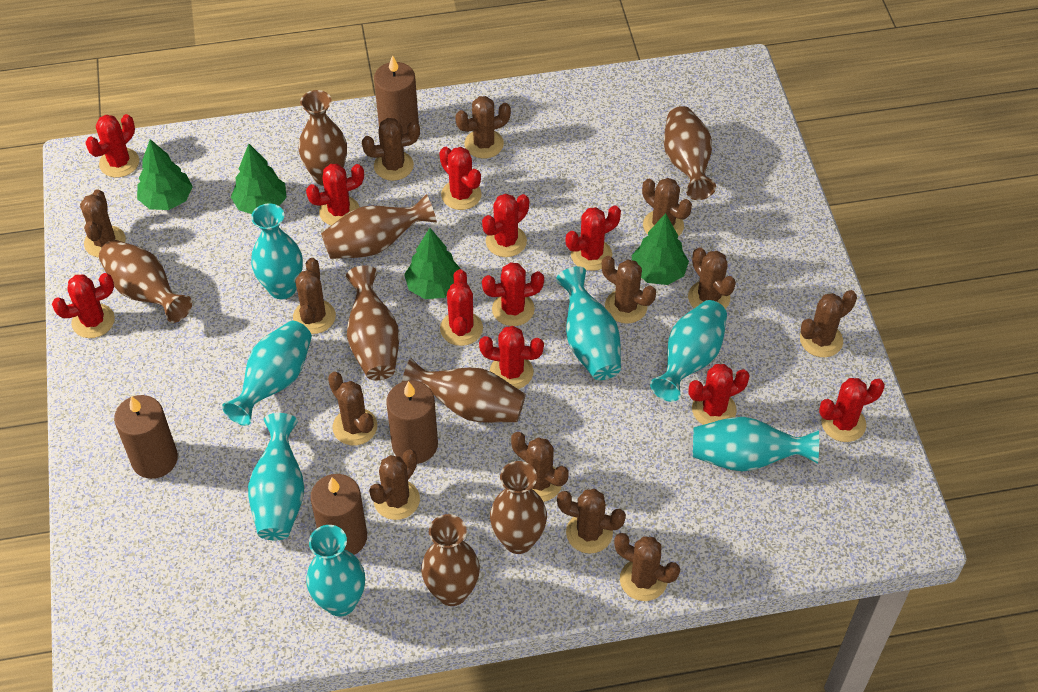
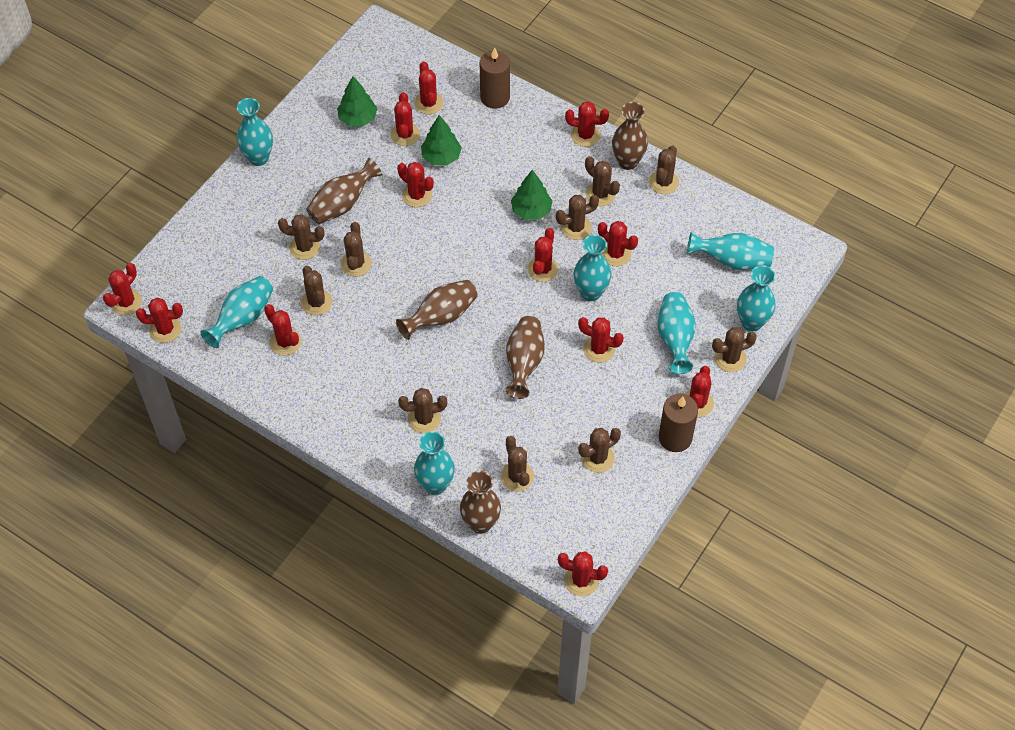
brown cactus: 13 -> 10
brown candle: 4 -> 2
brown vase: 8 -> 5
green tree: 4 -> 3
red cactus: 11 -> 12

